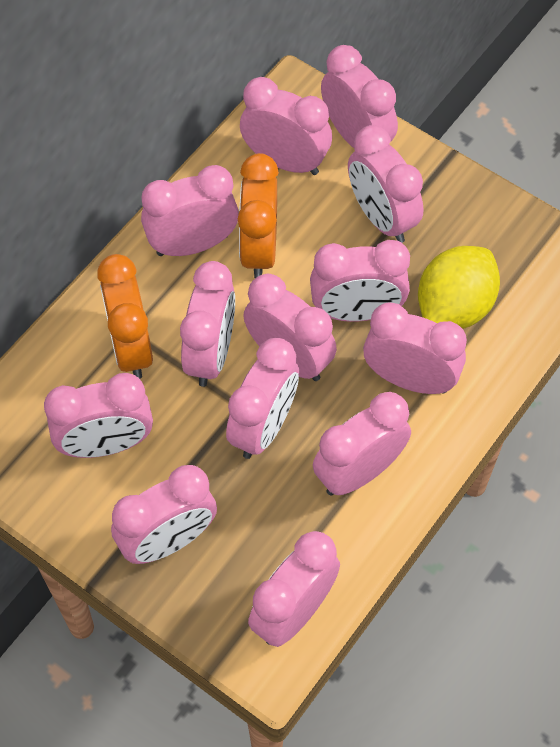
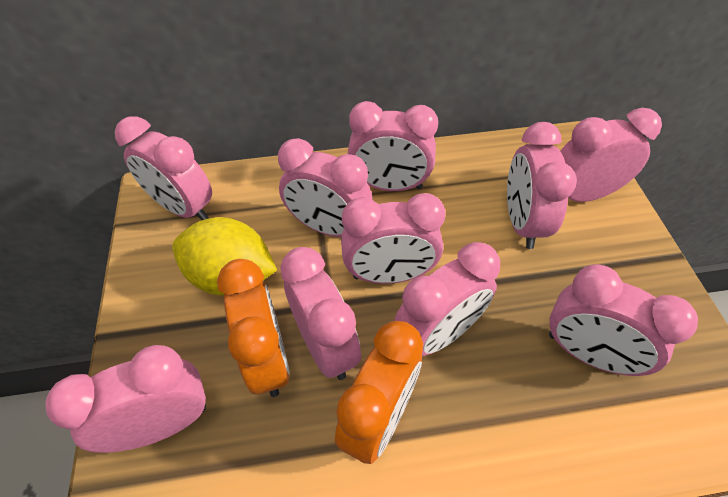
pink clock: 13 -> 10

